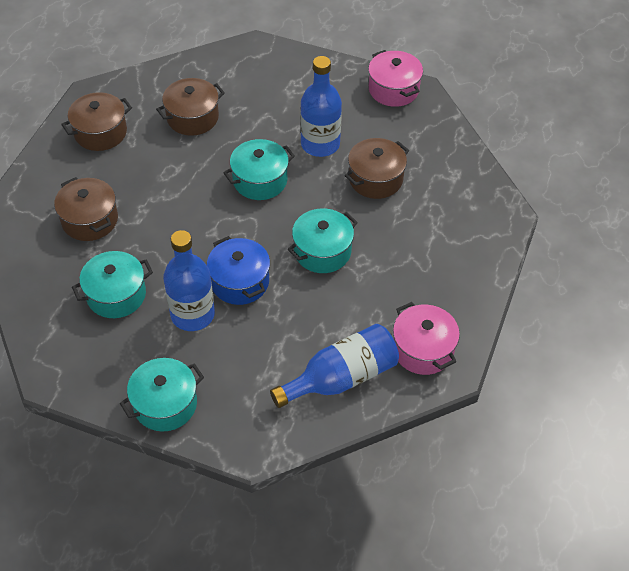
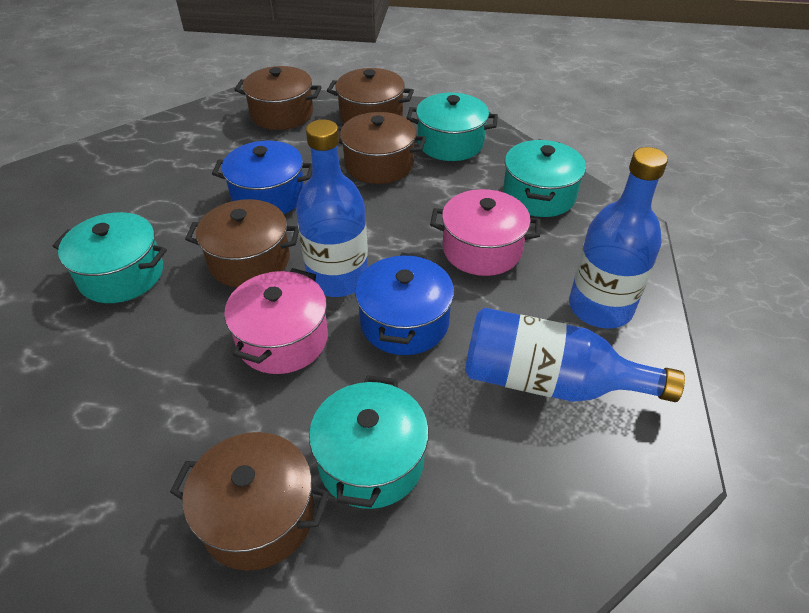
blue pot: 1 -> 2
brown pot: 4 -> 5

